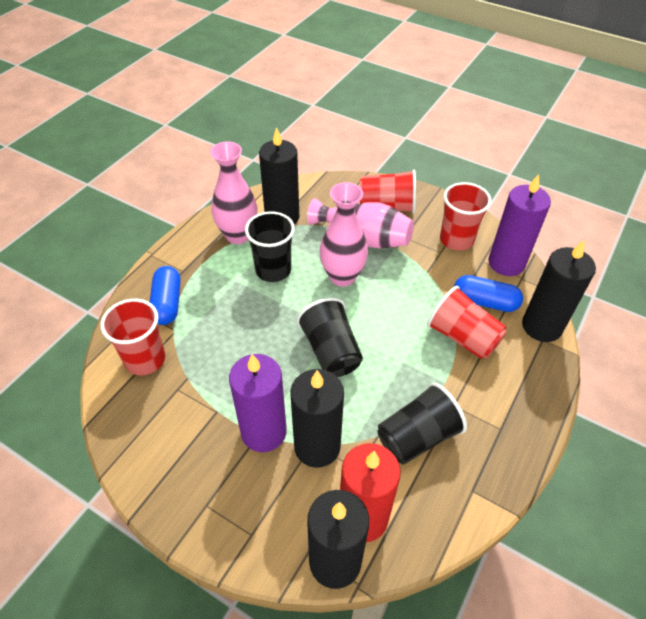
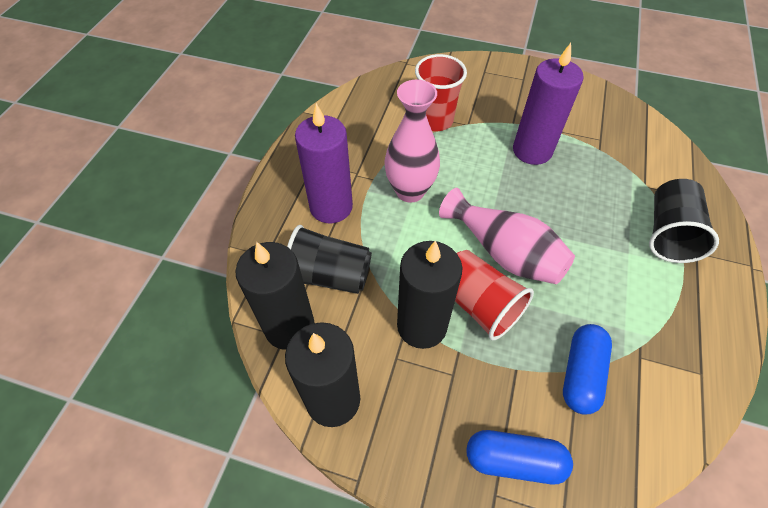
black candle: 4 -> 3
black cup: 3 -> 2
pink vase: 3 -> 2
red candle: 1 -> 0
red cup: 4 -> 2

